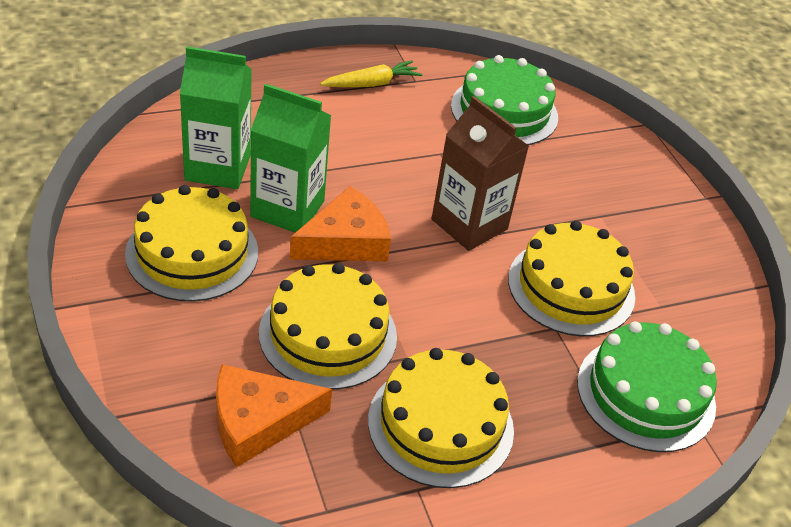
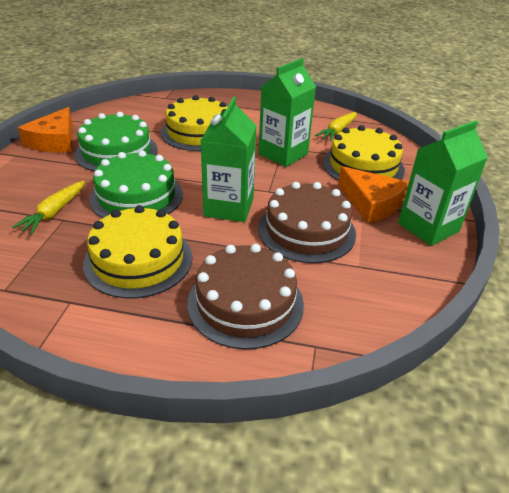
brown cake: 0 -> 2
brown carton: 1 -> 0
green carton: 2 -> 3
yellow cake: 4 -> 3
yellow carrot: 1 -> 2

